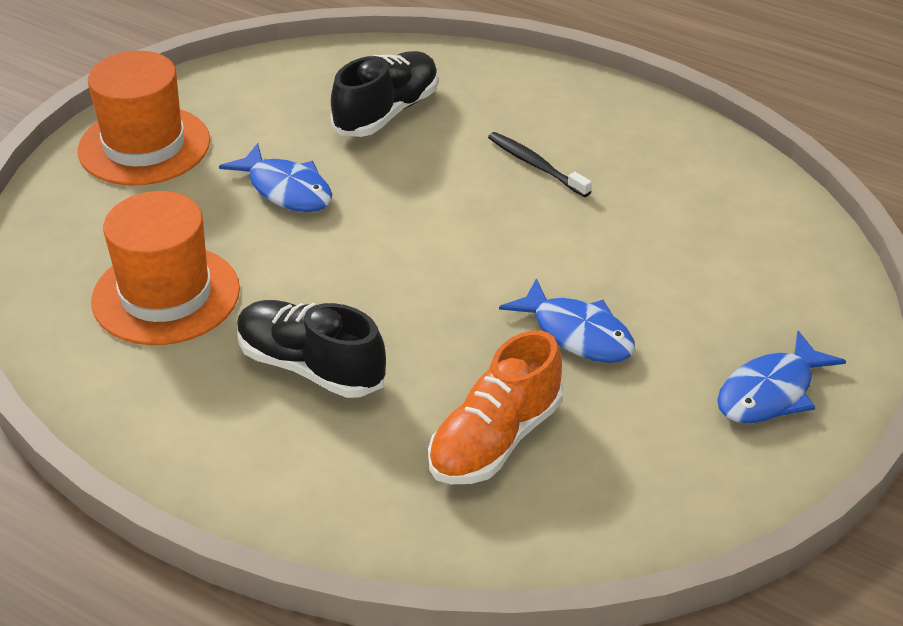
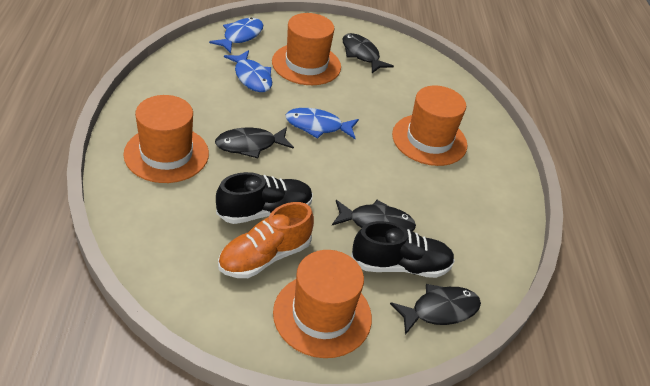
black fish: 0 -> 4
black toothbrush: 1 -> 0
orange hat: 2 -> 4

